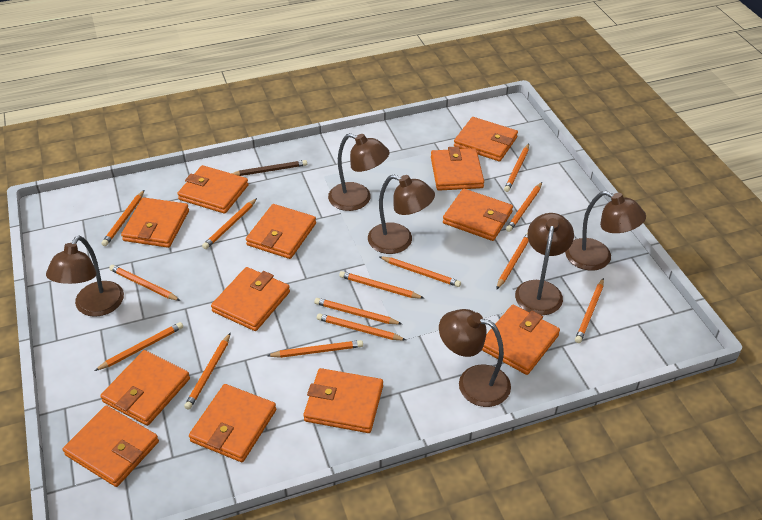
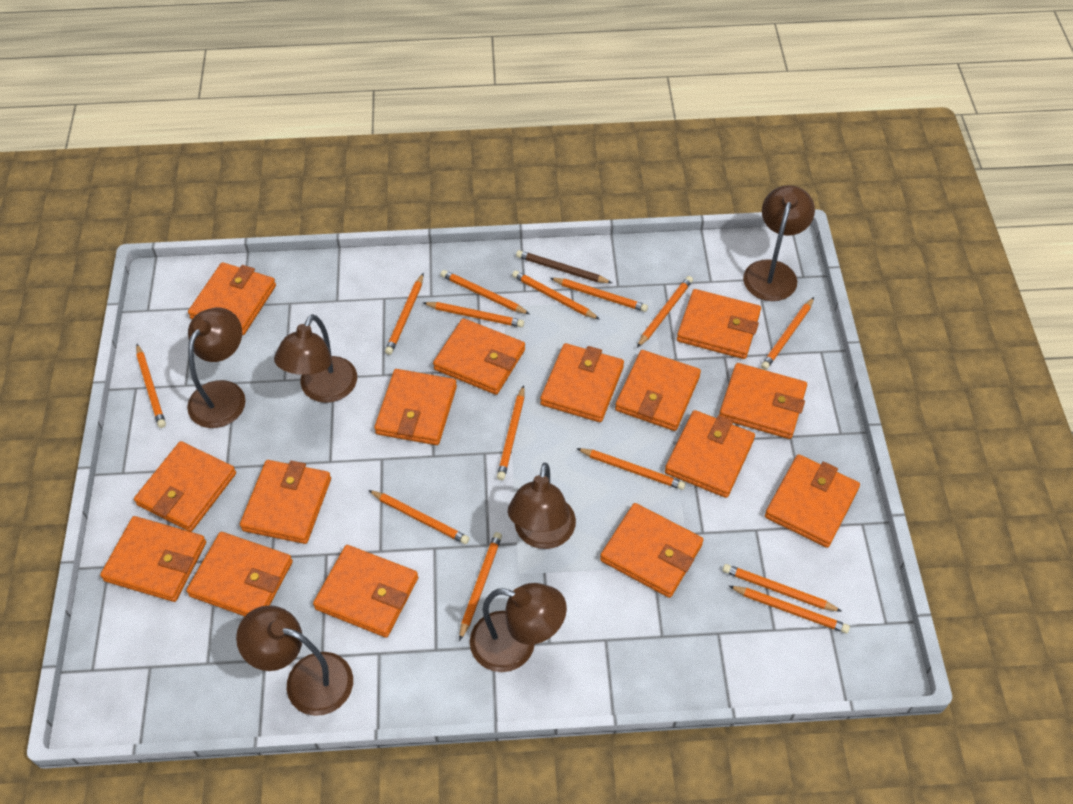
orange wallet: 12 -> 15

